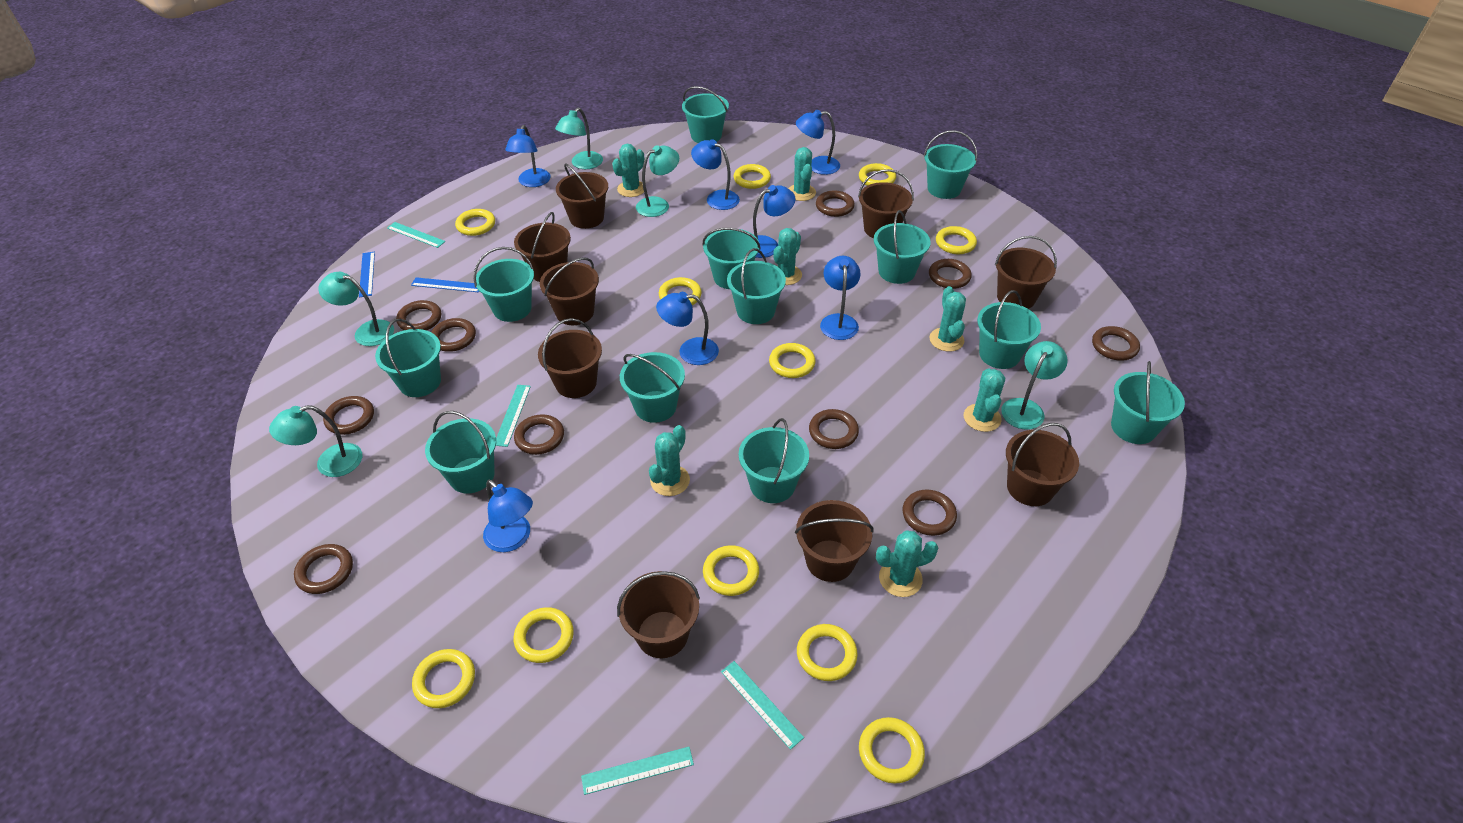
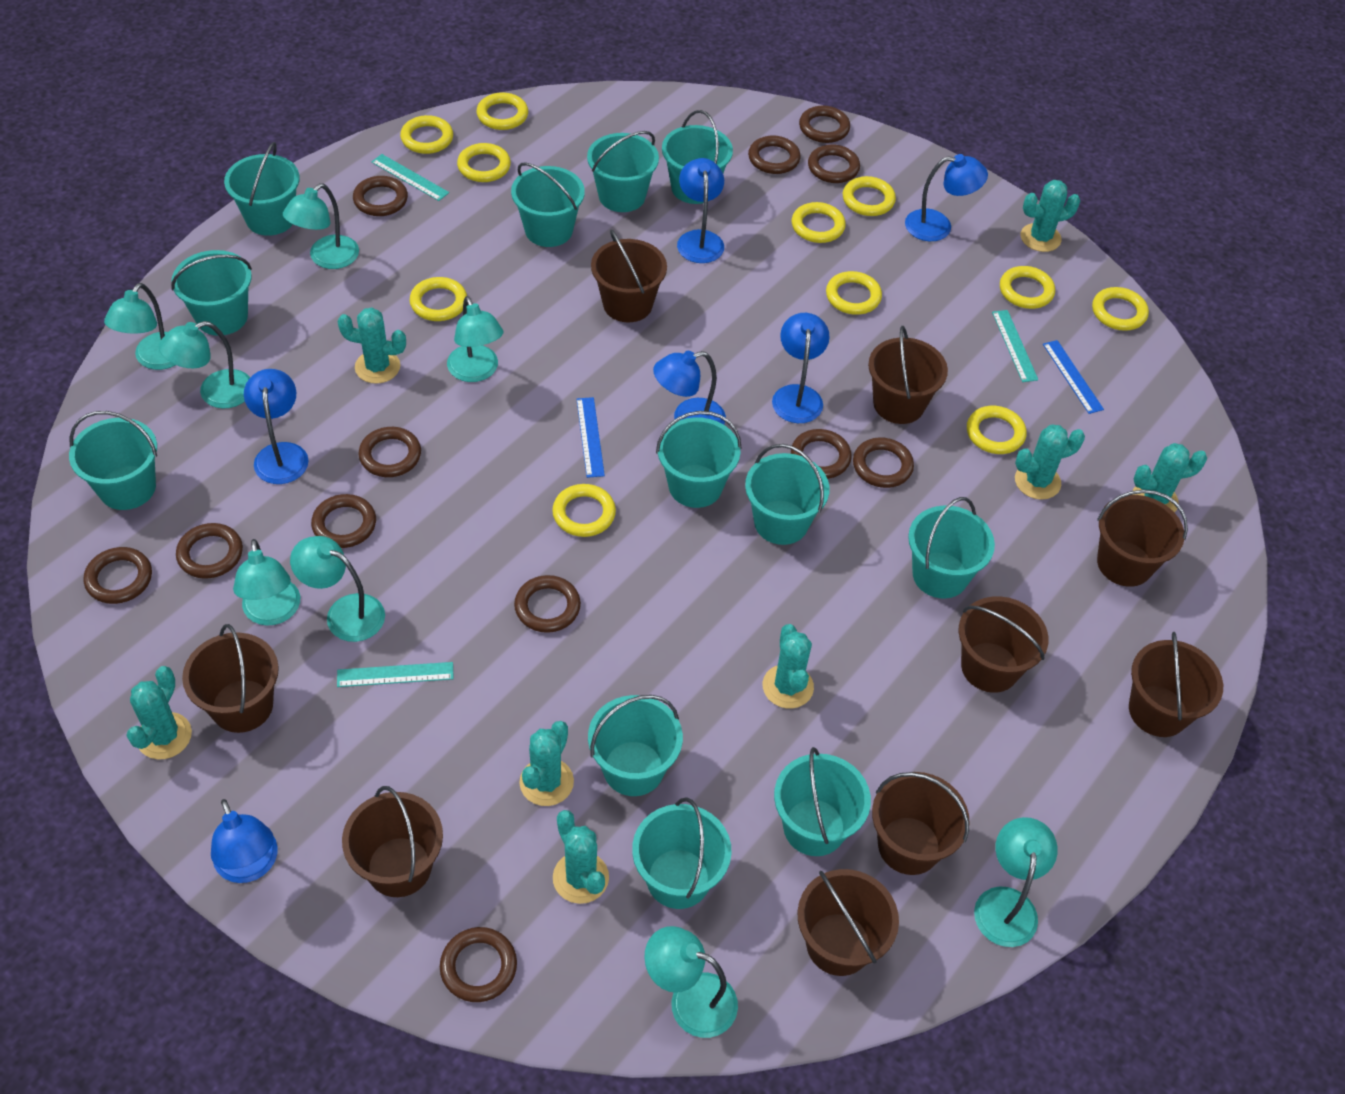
blue lamp: 7 -> 6
brown ring: 10 -> 12
turquoise cactus: 7 -> 8
turquoise lamp: 5 -> 8
turquoise ruler: 4 -> 3

